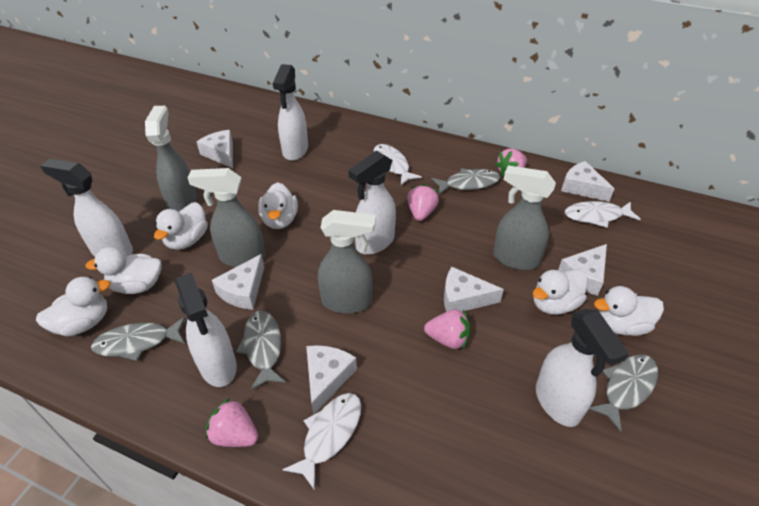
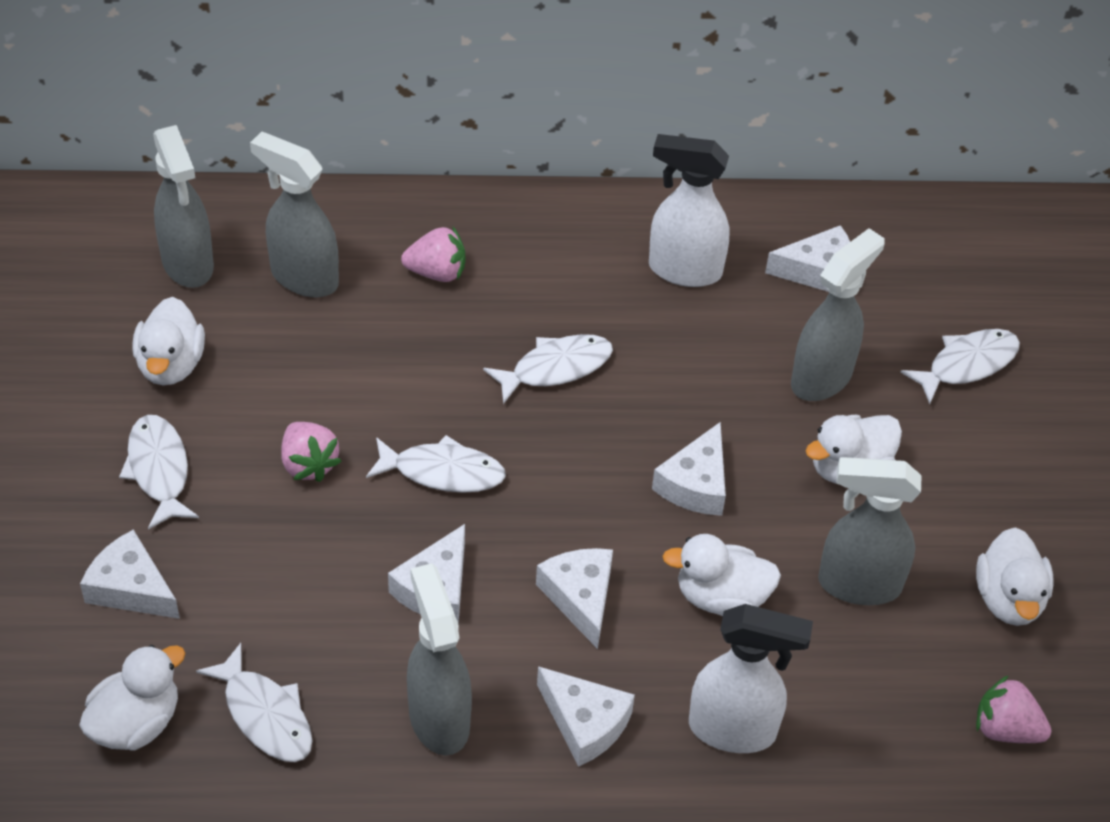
grey fish: 4 -> 0
grey spray bottle: 4 -> 5
pink strawberry: 4 -> 3
white duck: 6 -> 5
white fish: 3 -> 5
white spray bottle: 5 -> 2

